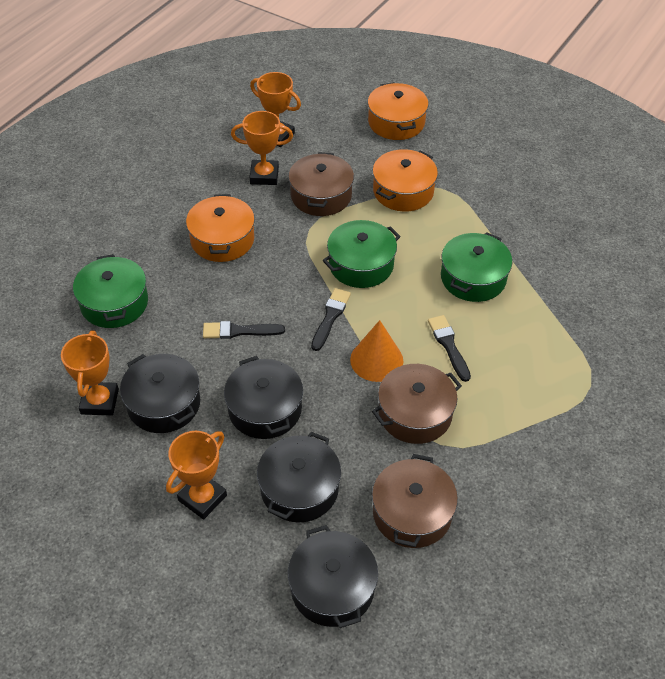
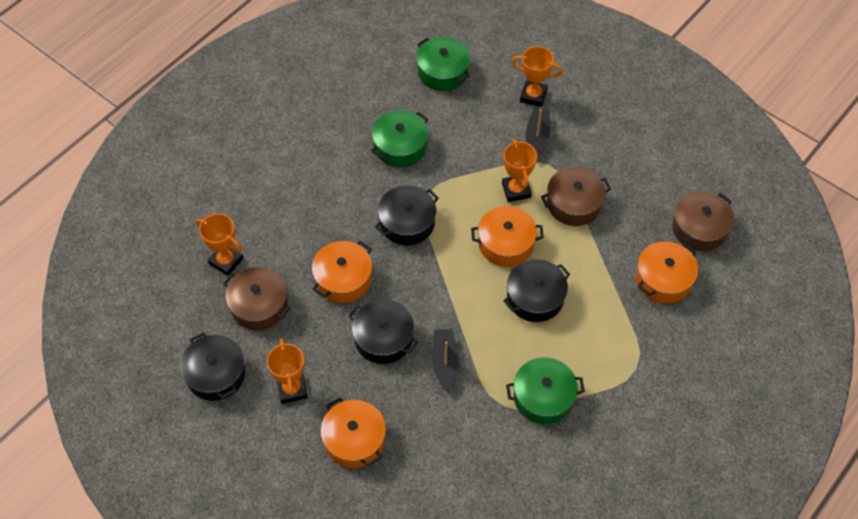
black boat: 0 -> 2
black brush: 3 -> 0
orange cone: 1 -> 0
orange pot: 3 -> 4

